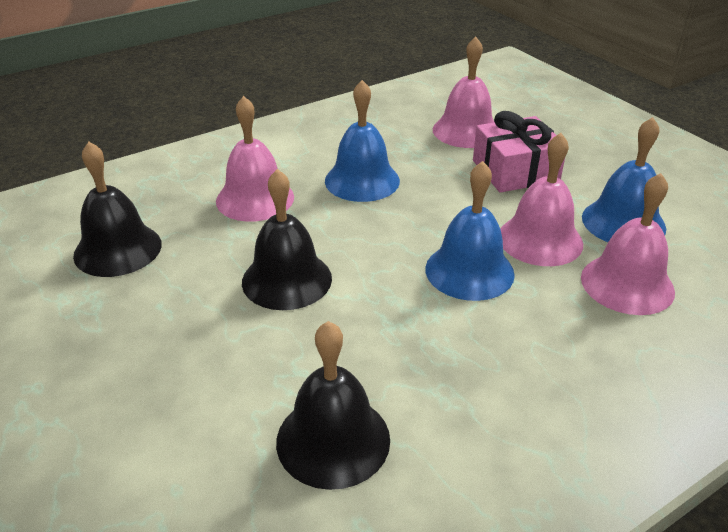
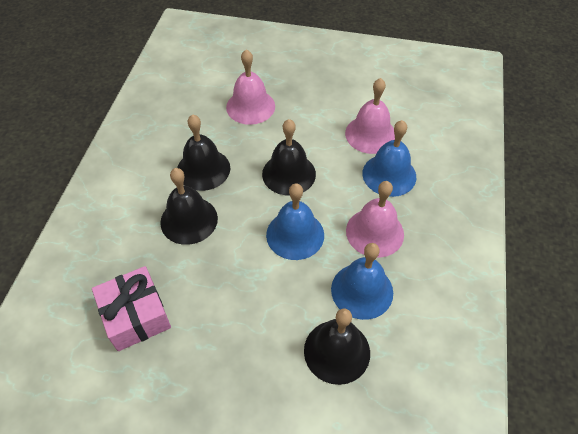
black bell: 3 -> 4
pink bell: 4 -> 3

